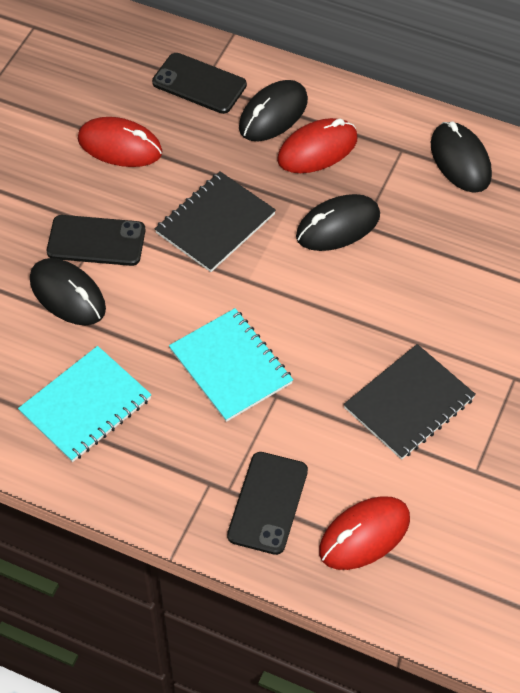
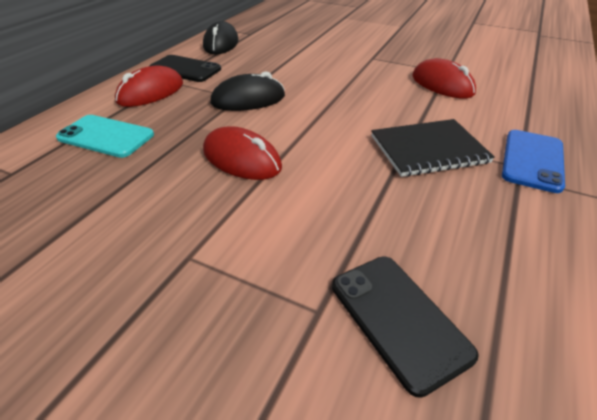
black mouse: 4 -> 2
black notebook: 2 -> 1
black phone: 3 -> 2
blue phone: 0 -> 1
turquoise notebook: 2 -> 0
turquoise phone: 0 -> 1

